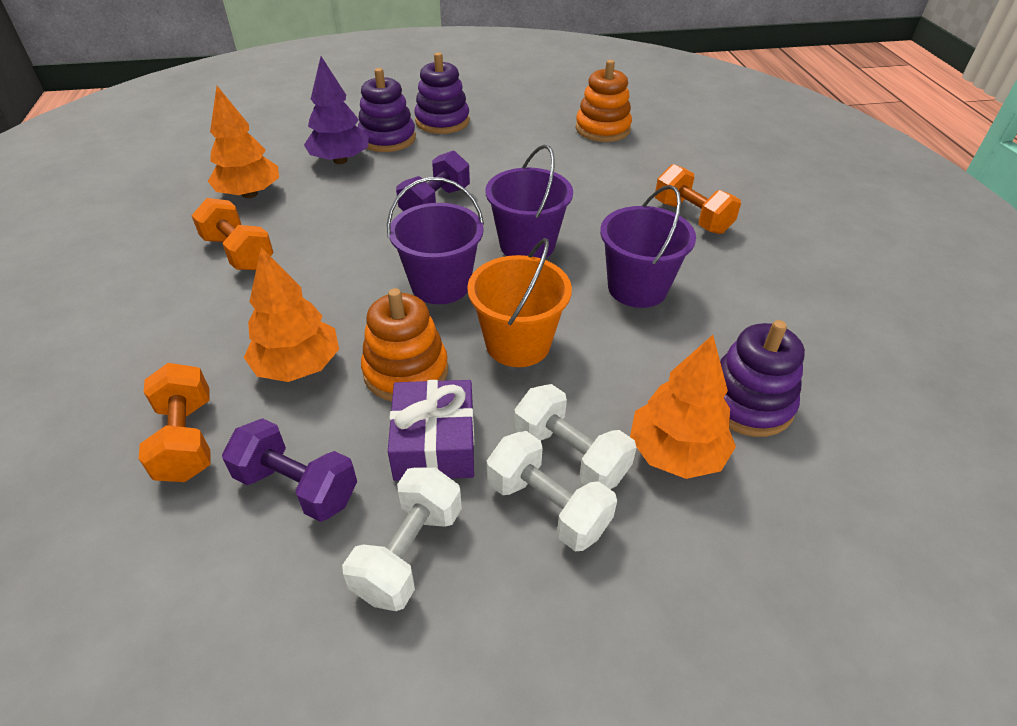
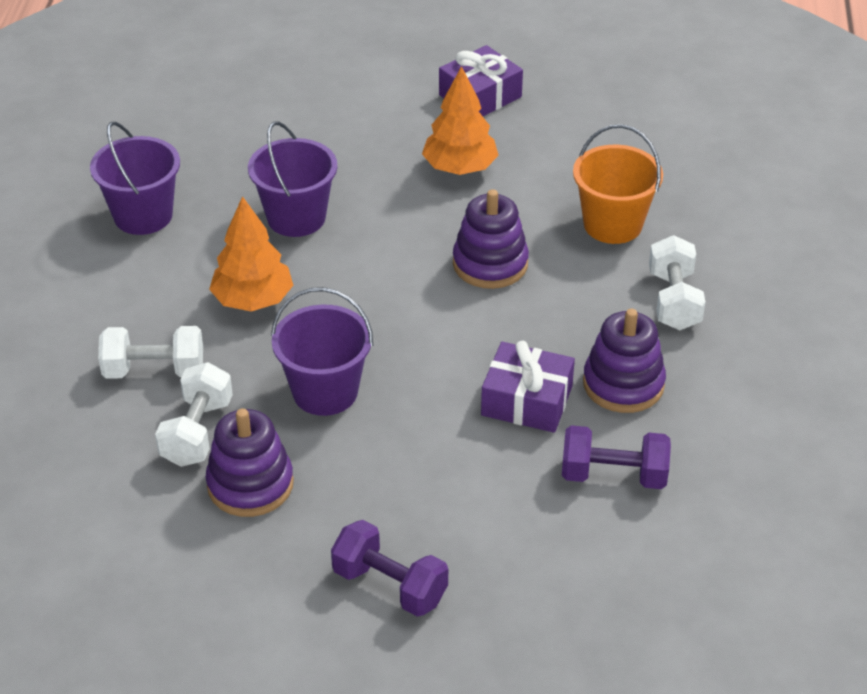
orange dumbbell: 3 -> 0
orange stacking toy: 2 -> 0
orange tree: 3 -> 2
purple gift: 1 -> 2
purple tree: 1 -> 0

